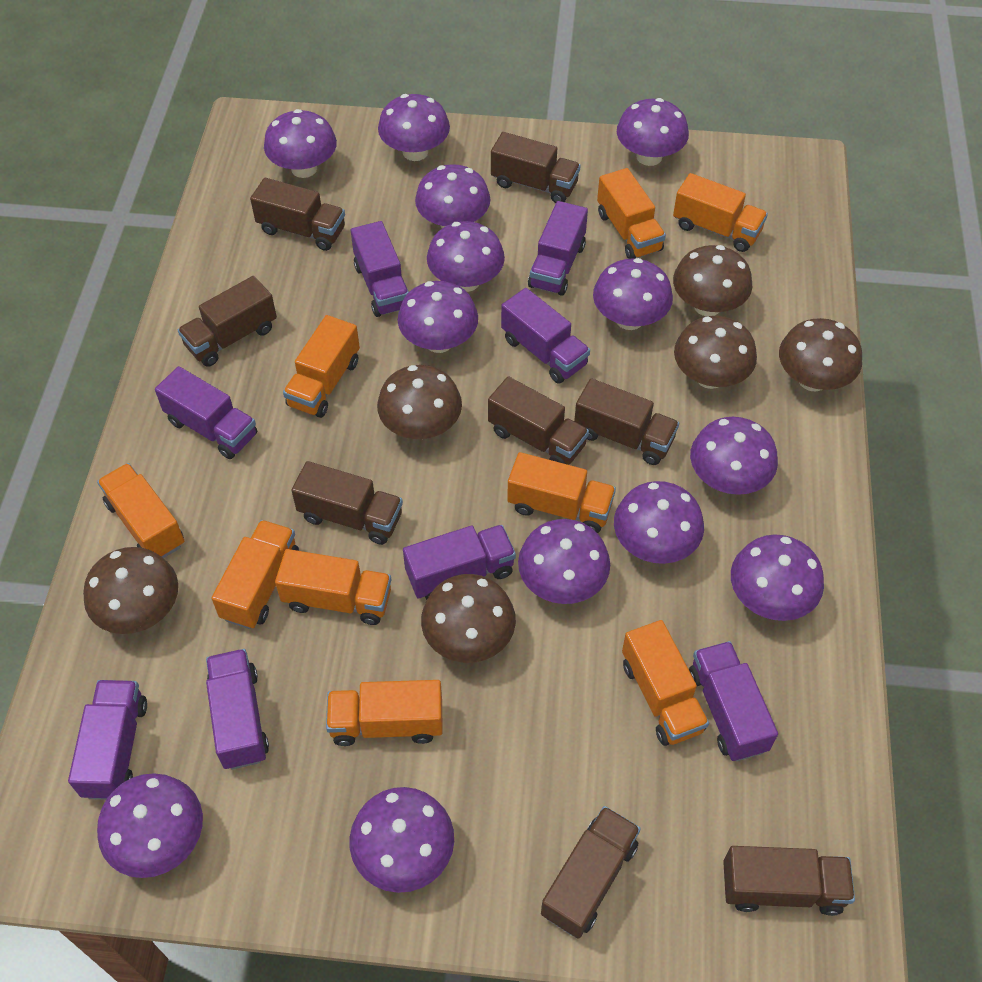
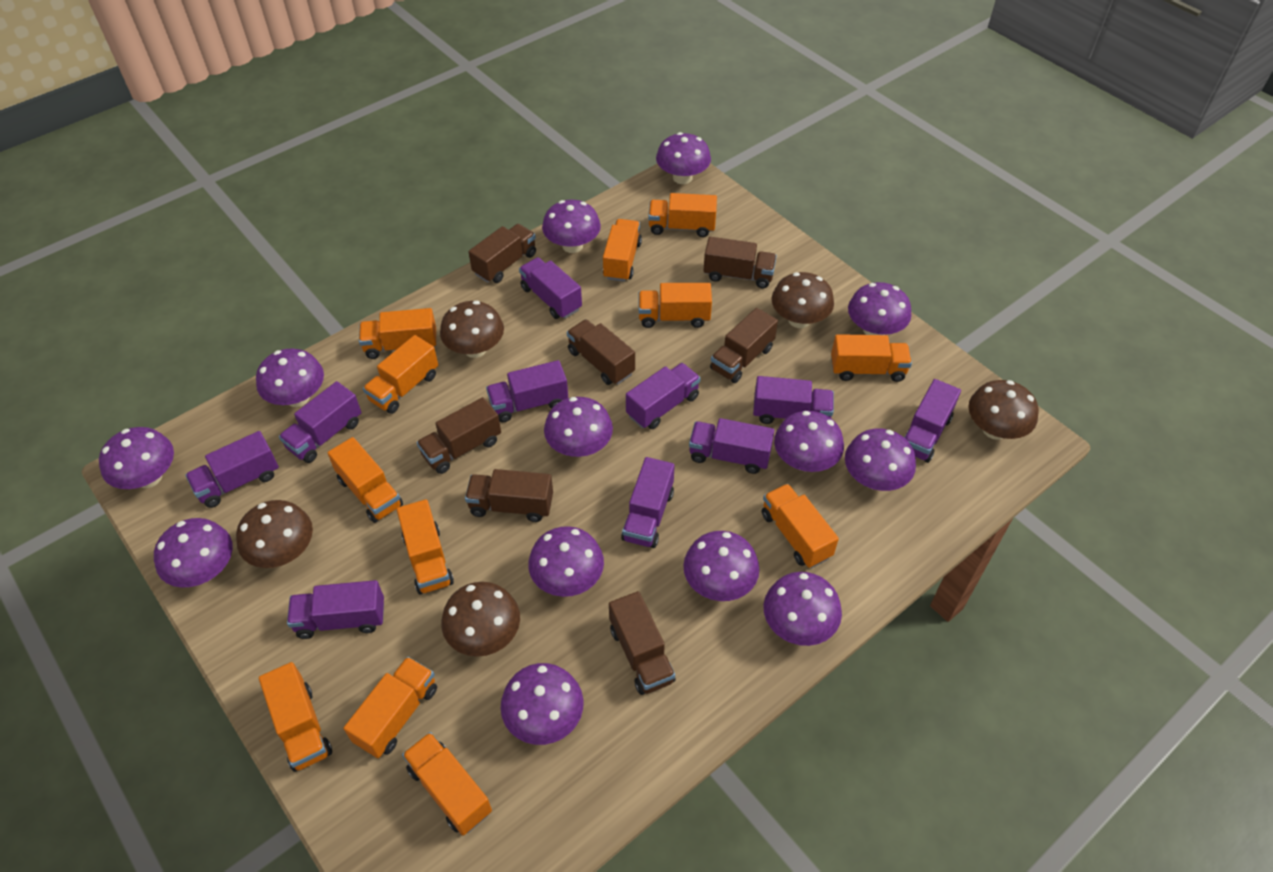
brown mushroom: 6 -> 5
brown truck: 8 -> 7
orange truck: 9 -> 12
purple truck: 8 -> 10

